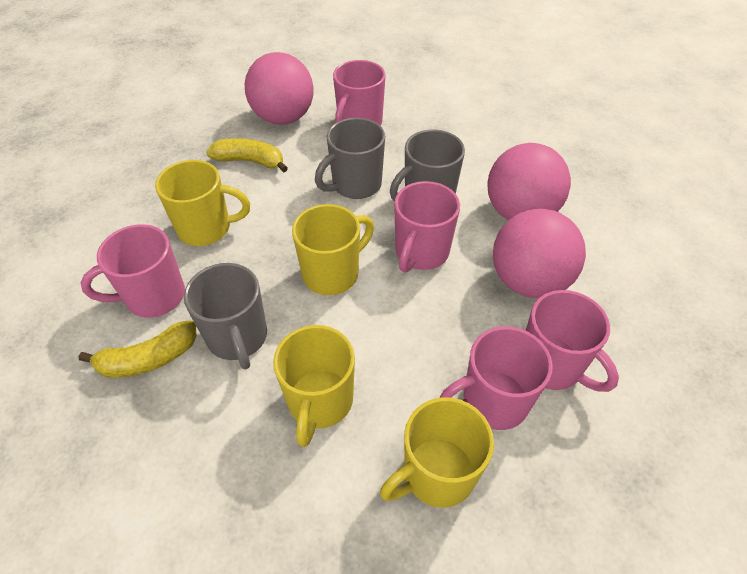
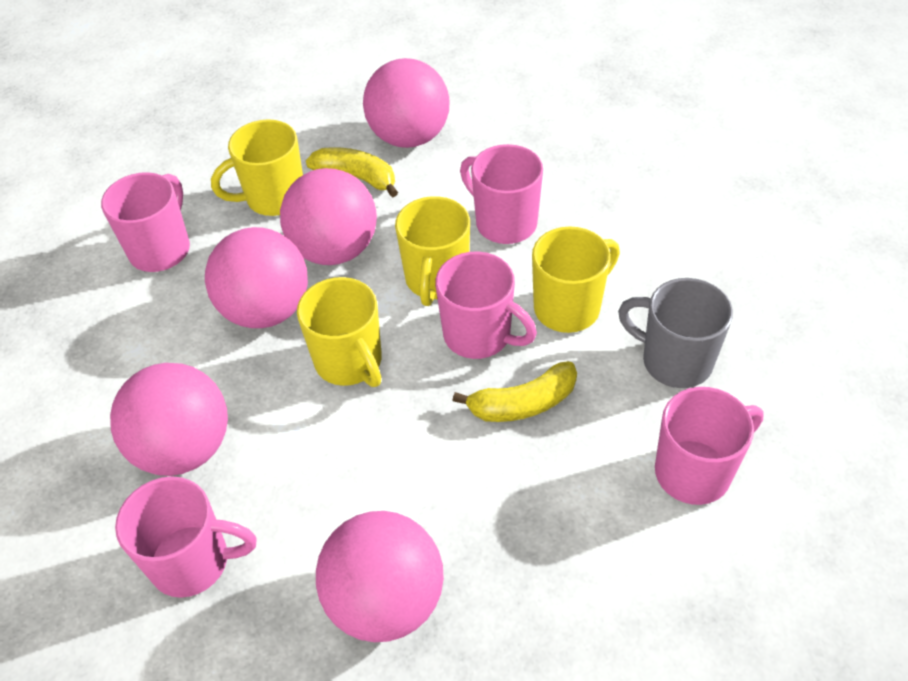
grey mug: 3 -> 1
pink ball: 3 -> 5

